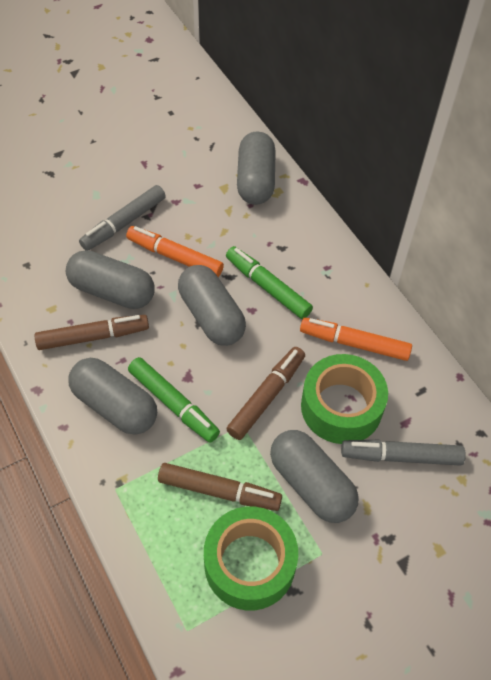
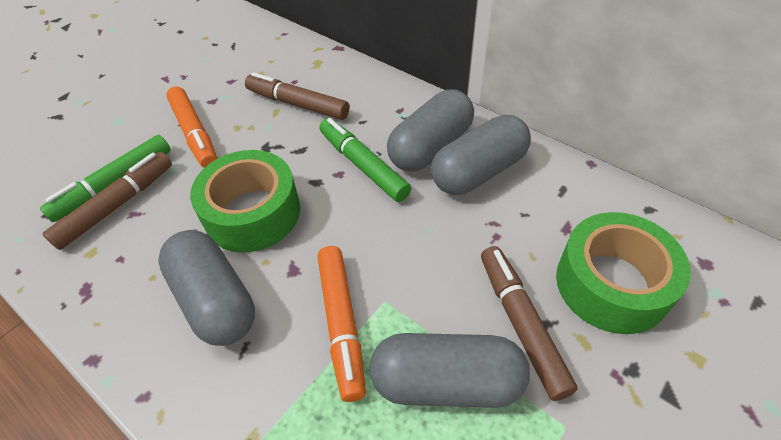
grey capsule: 5 -> 4
grey marker: 2 -> 0

